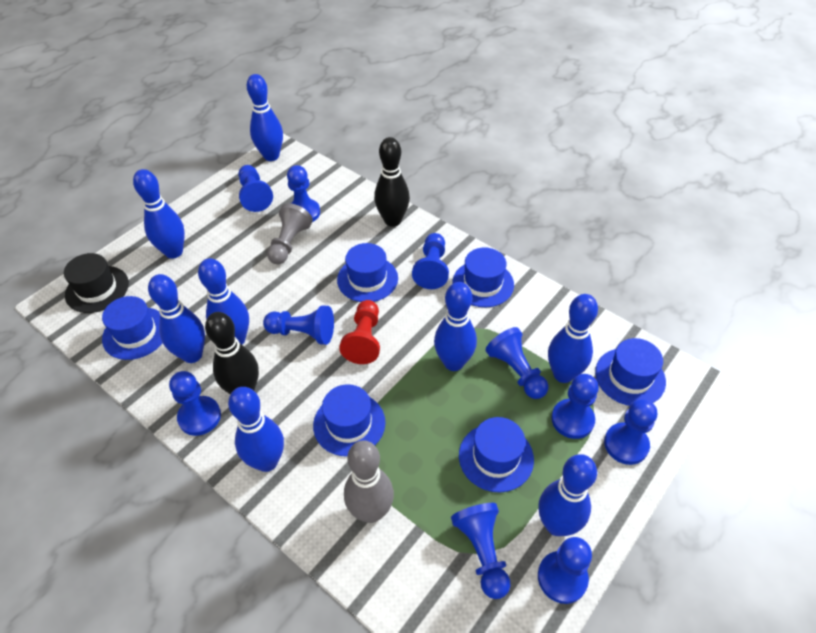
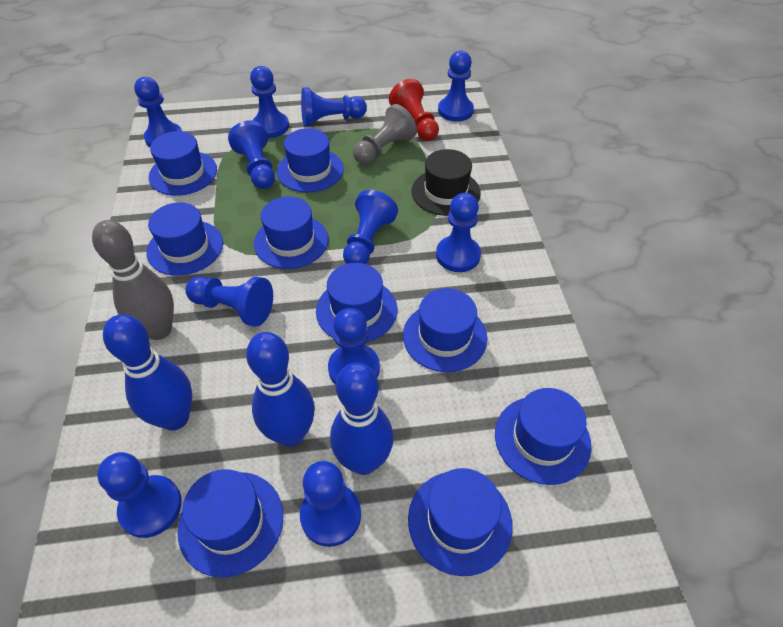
black bowling pin: 2 -> 0
blue bowling pin: 8 -> 3
blue hat: 6 -> 9
blue pawn: 10 -> 11

